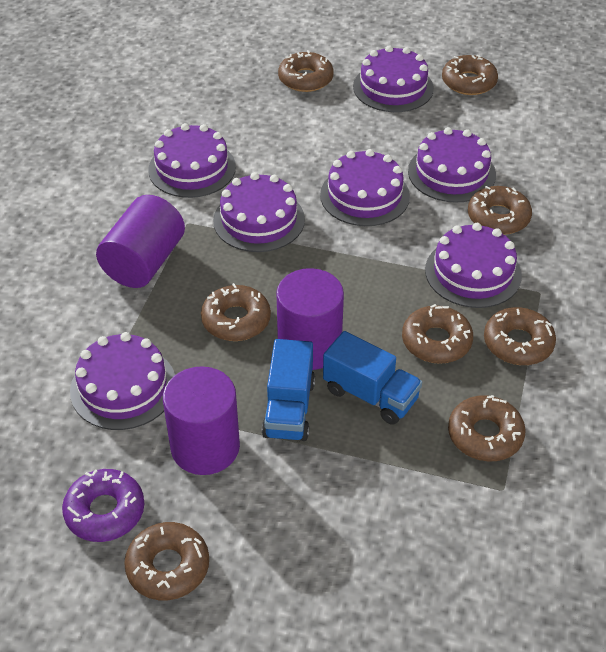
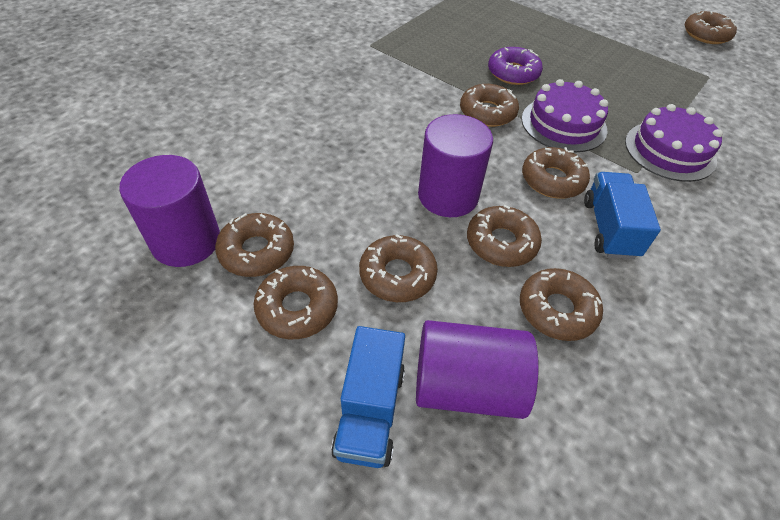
purple cake: 7 -> 2

